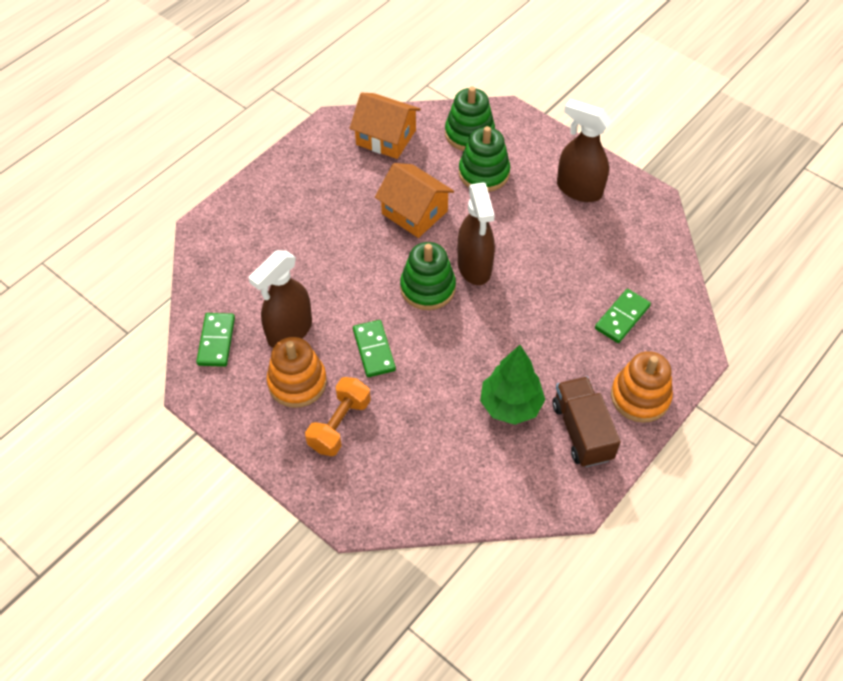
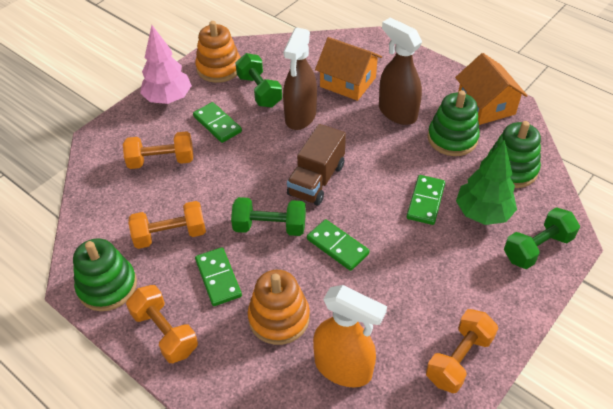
brown spray bottle: 3 -> 2
green domino: 3 -> 4
green dumbbell: 0 -> 3
orange dumbbell: 1 -> 4
orange spray bottle: 0 -> 1
pink tree: 0 -> 1

